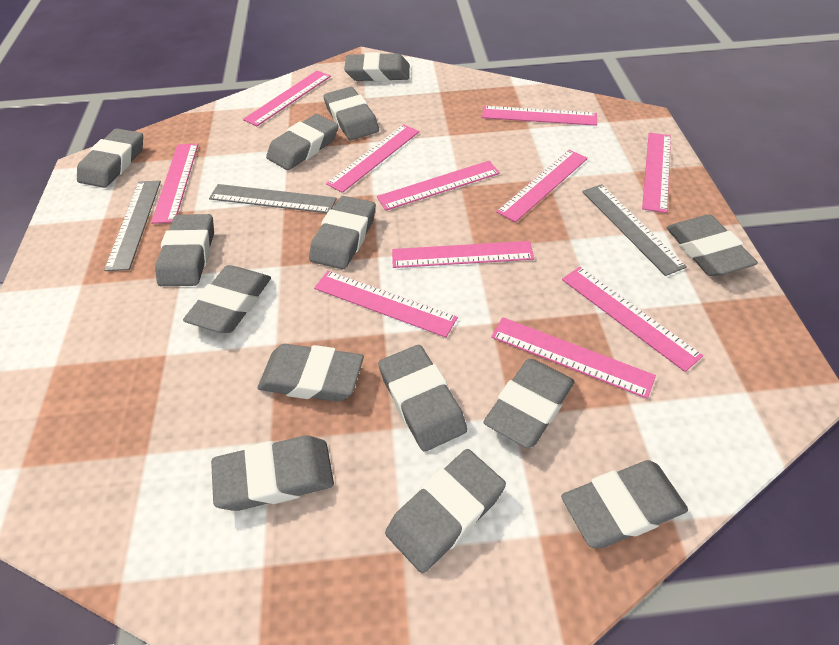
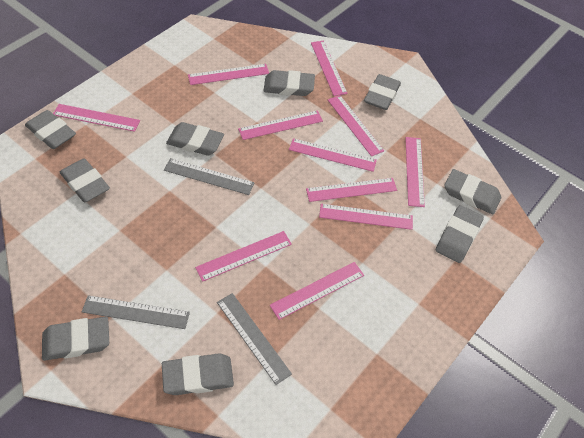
grey eraser: 14 -> 9

